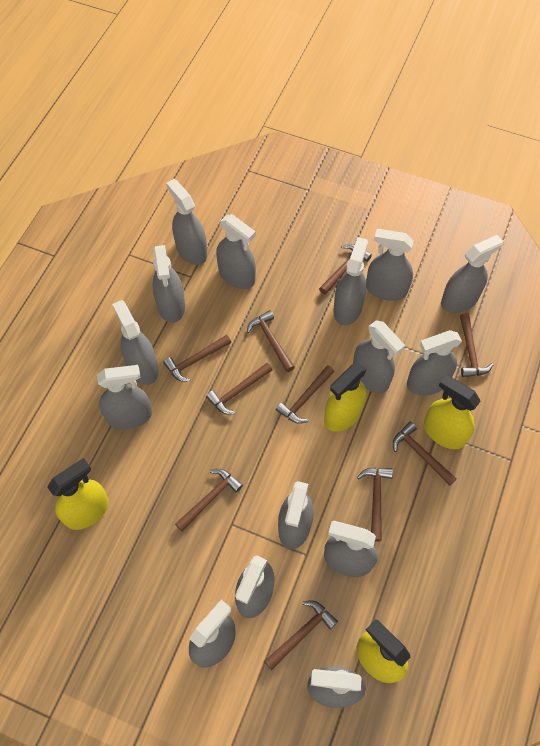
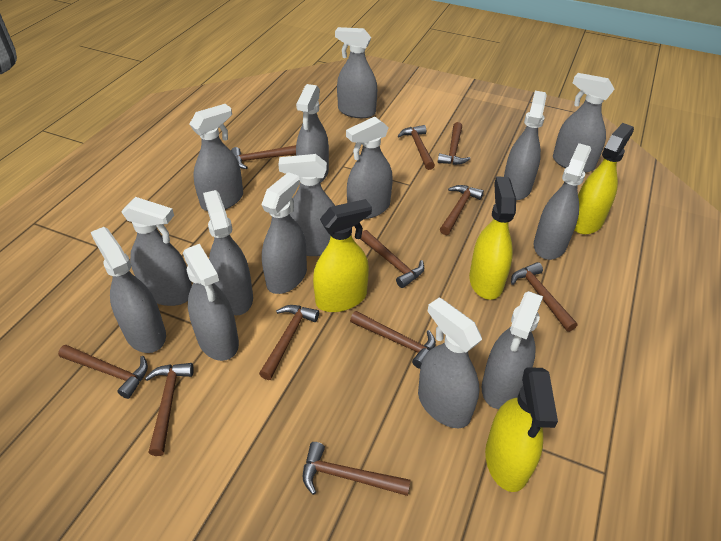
brown hammer: 10 -> 11

